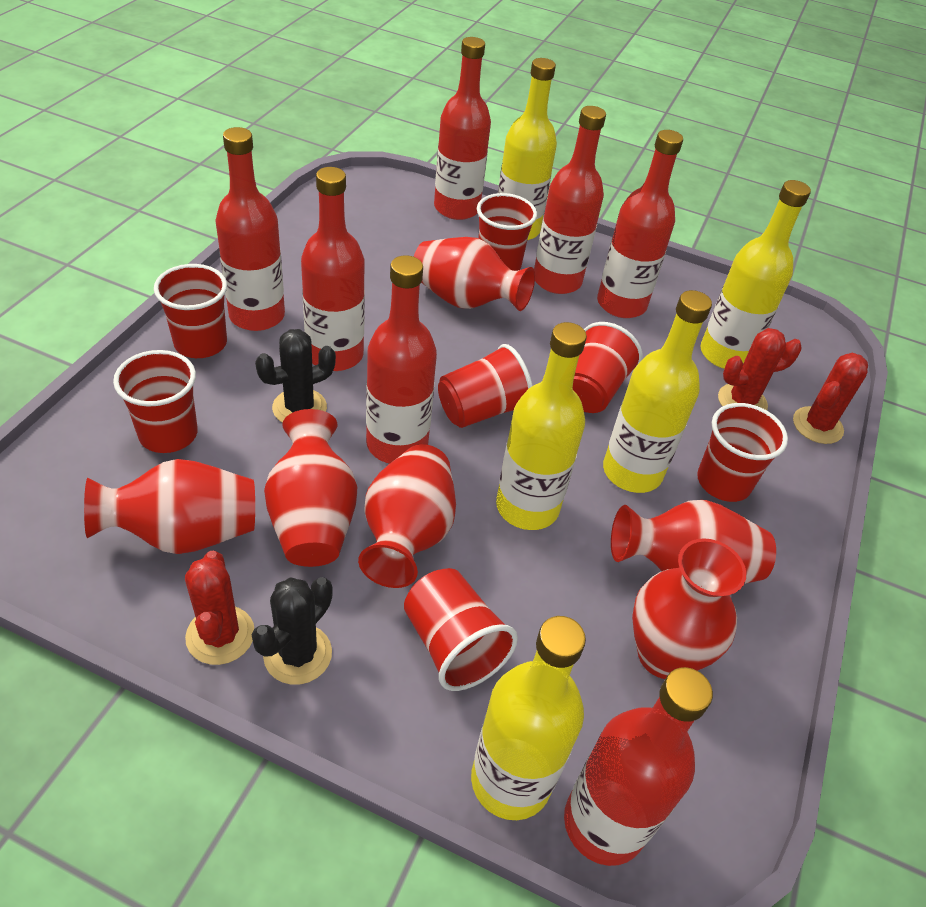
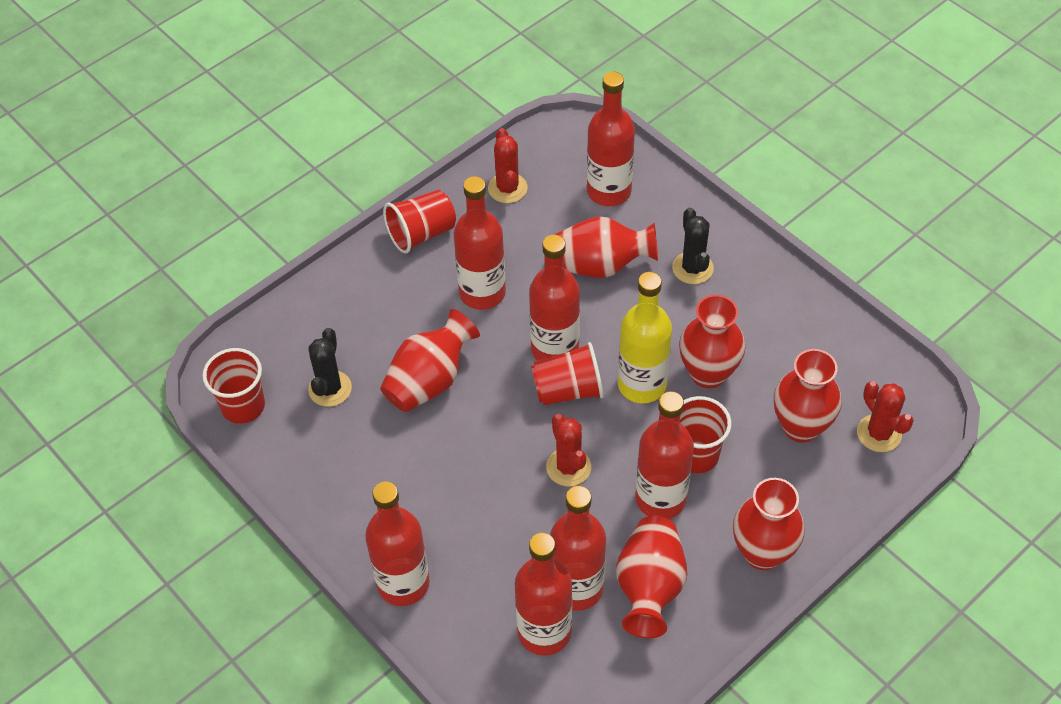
red cup: 7 -> 4
yellow bottle: 5 -> 1

